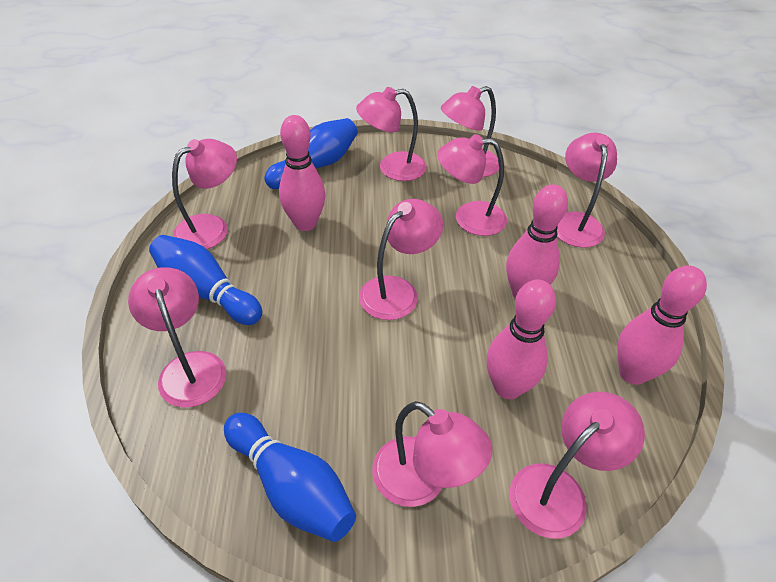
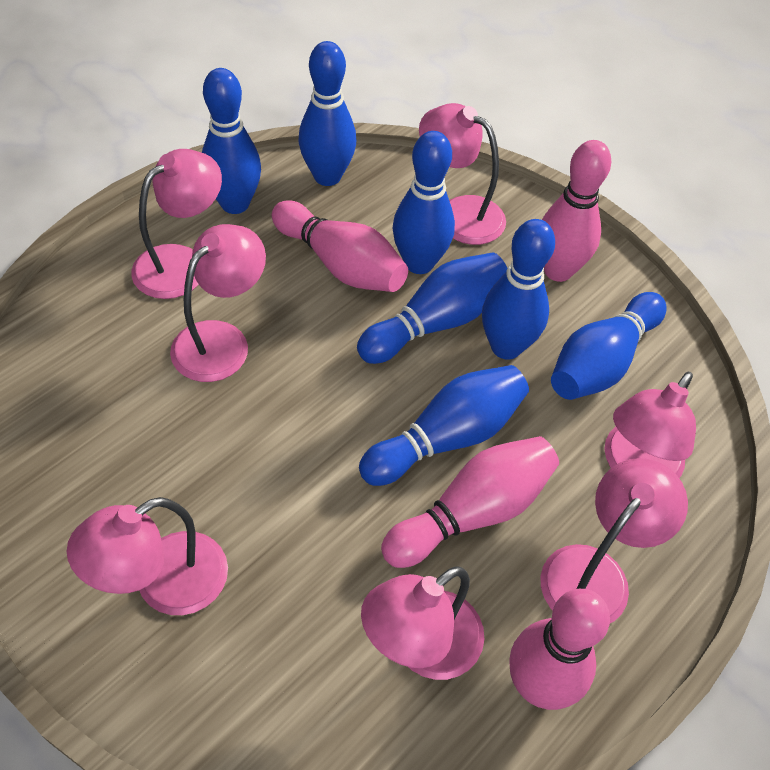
blue bowling pin: 3 -> 7
pink lamp: 9 -> 7

